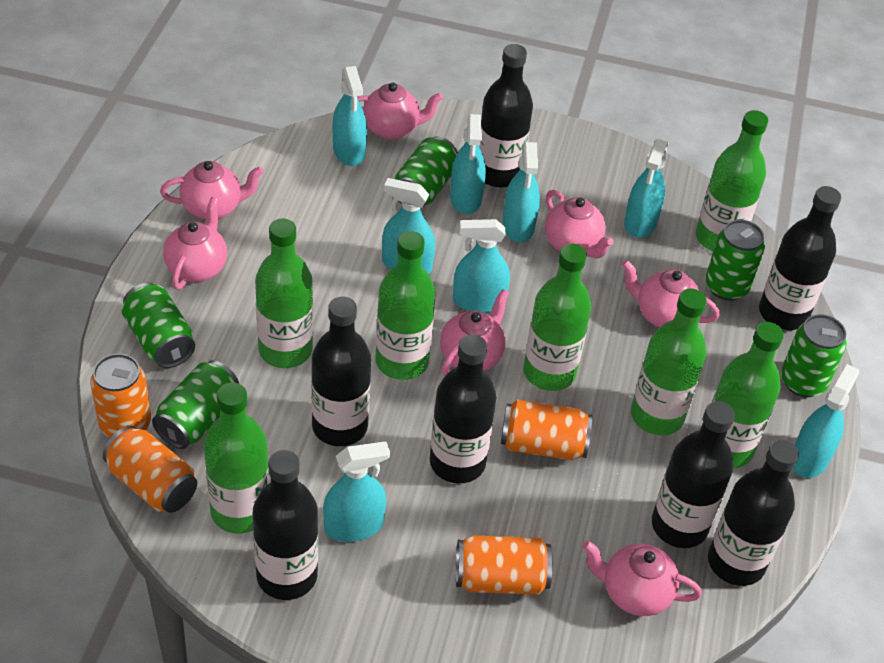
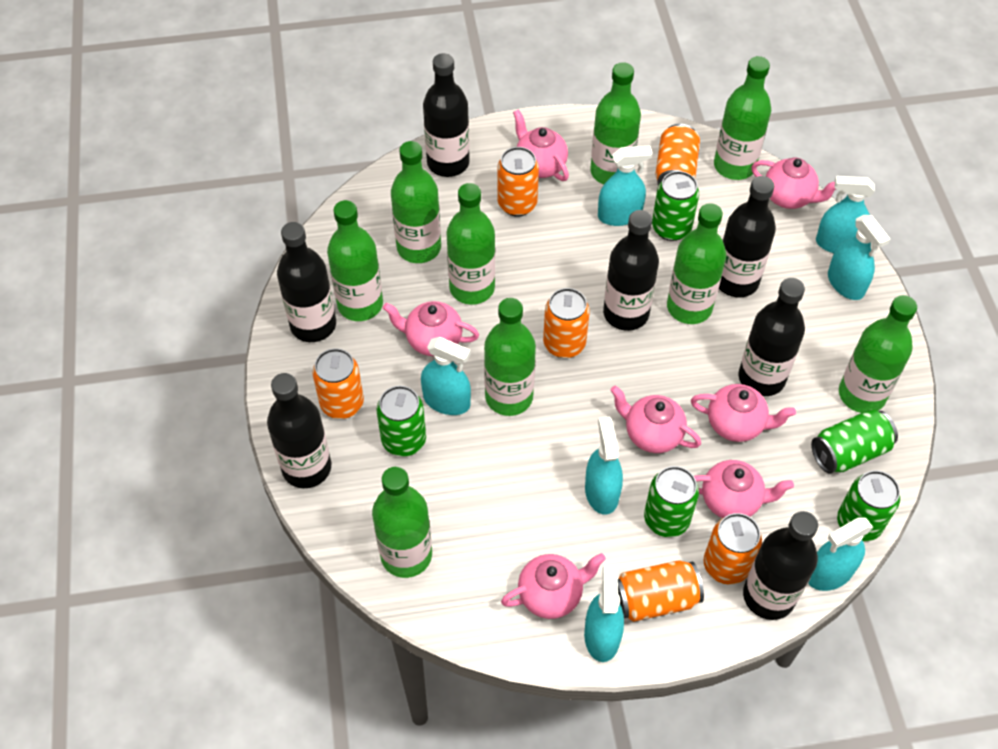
green bottle: 7 -> 9
orange can: 4 -> 6
turquoise spray bottle: 8 -> 7

